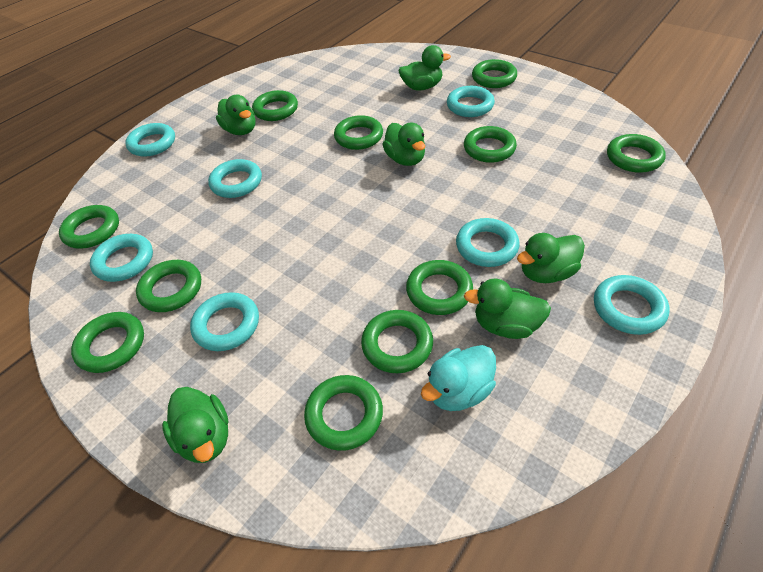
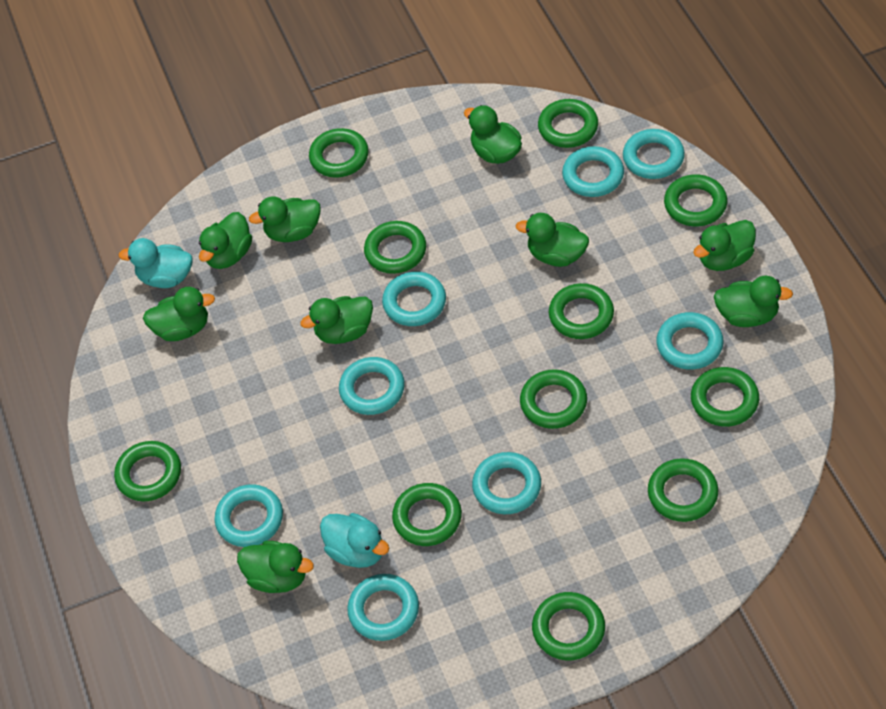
green duck: 6 -> 9
turquoise duck: 1 -> 2
turquoise ring: 7 -> 8

